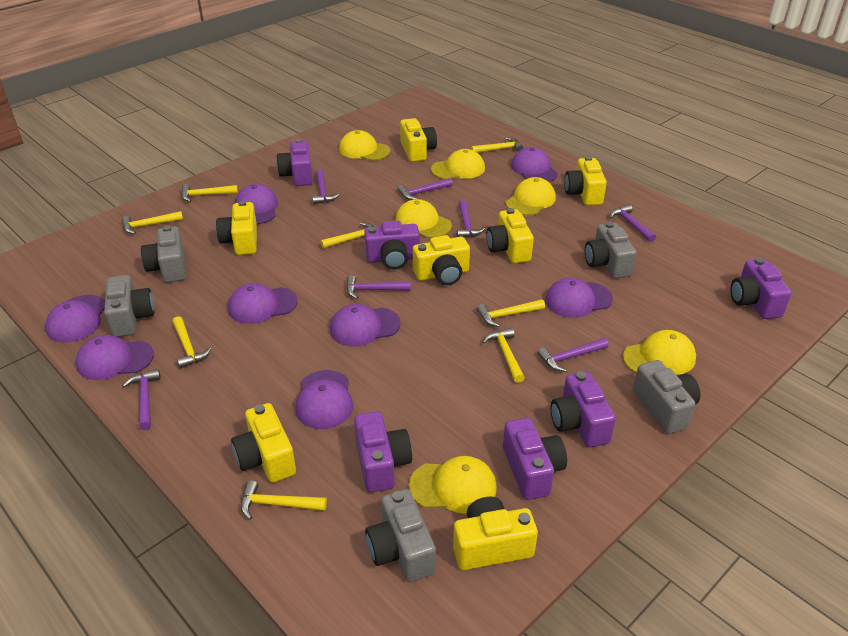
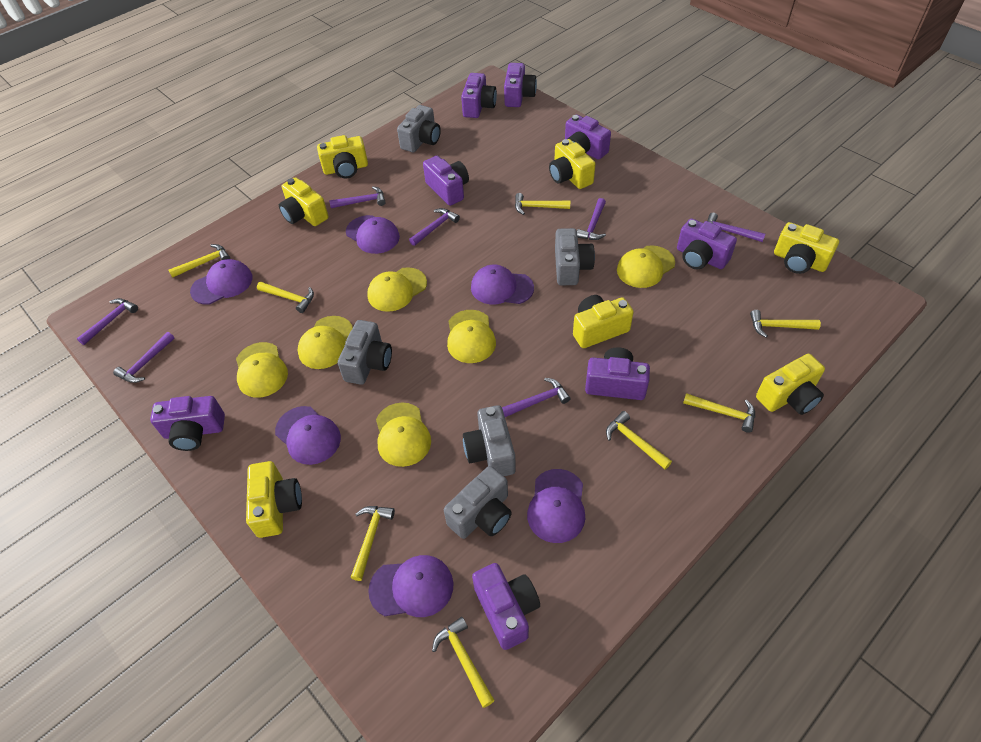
purple camera: 6 -> 8
purple cap: 8 -> 6

